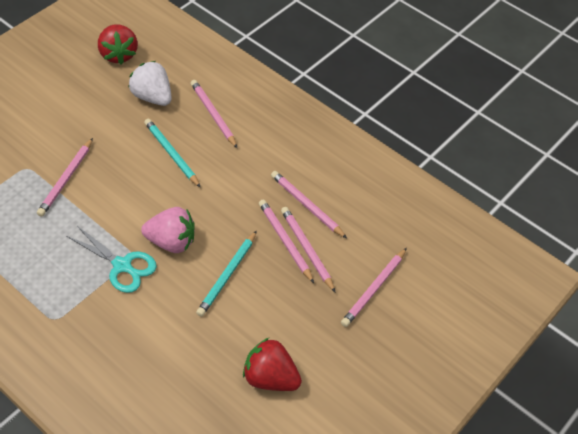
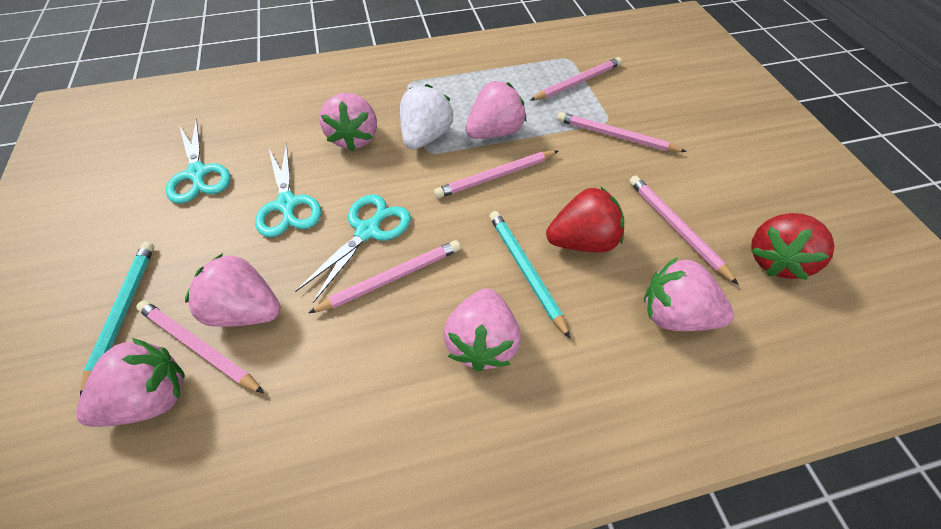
pink strawberry: 1 -> 6
turquoise scissors: 1 -> 3

